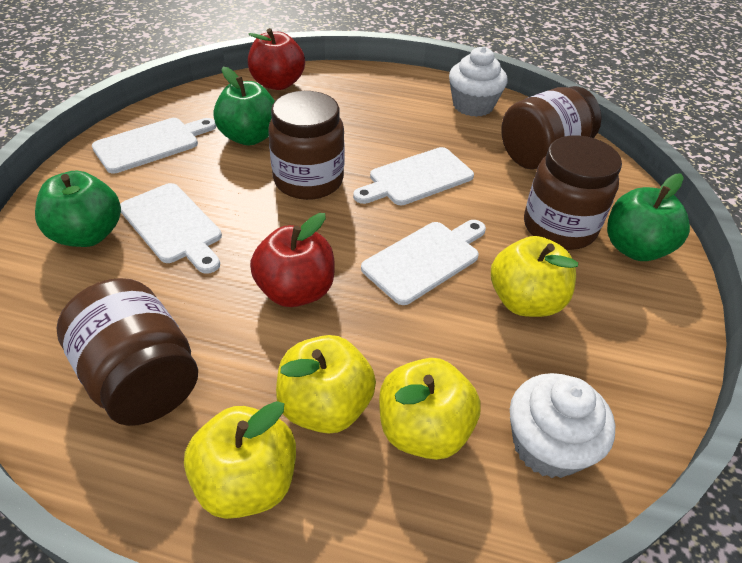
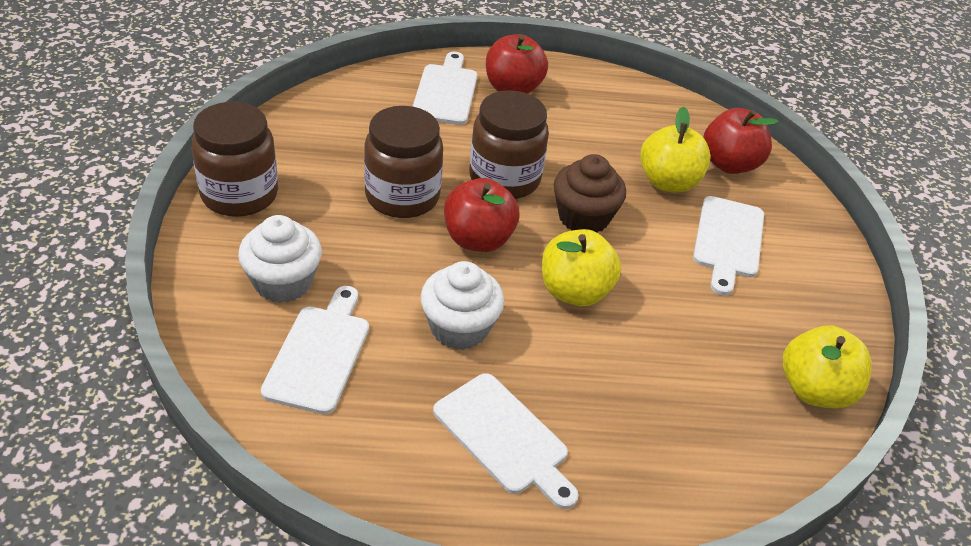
brown cupcake: 0 -> 1
brown jar: 4 -> 3
green apple: 3 -> 0
red apple: 2 -> 3
yellow apple: 4 -> 3

